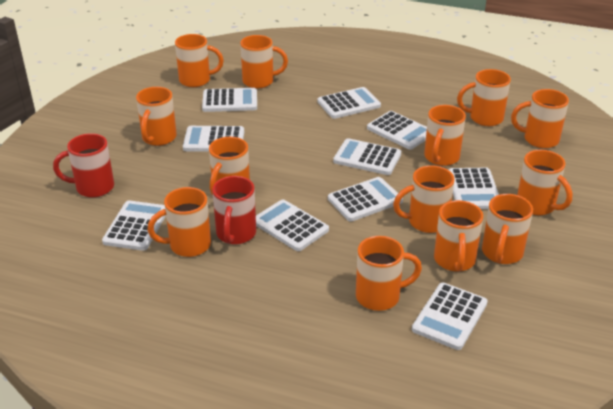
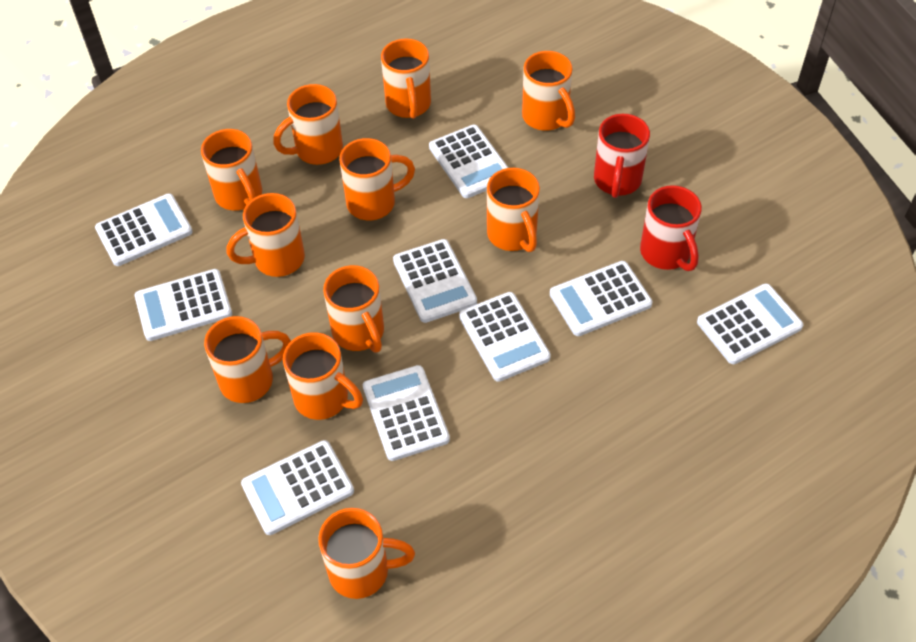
orange mug: 13 -> 11
white calculator: 10 -> 9

